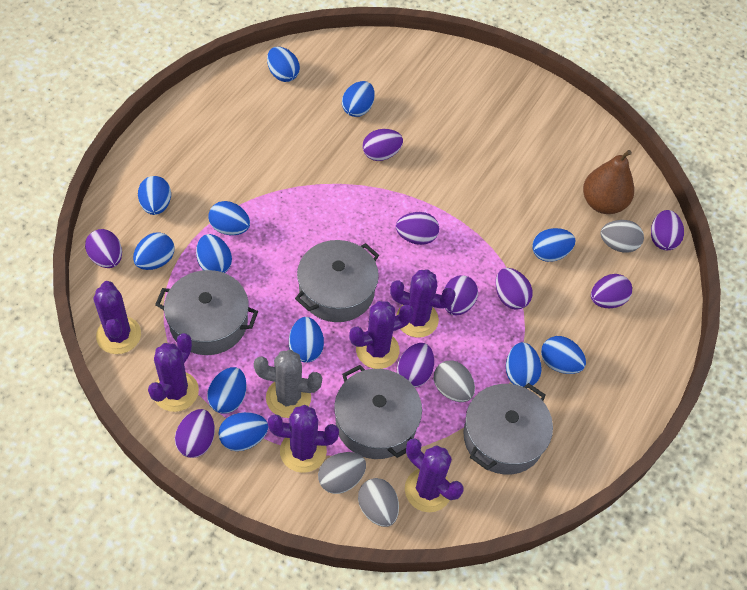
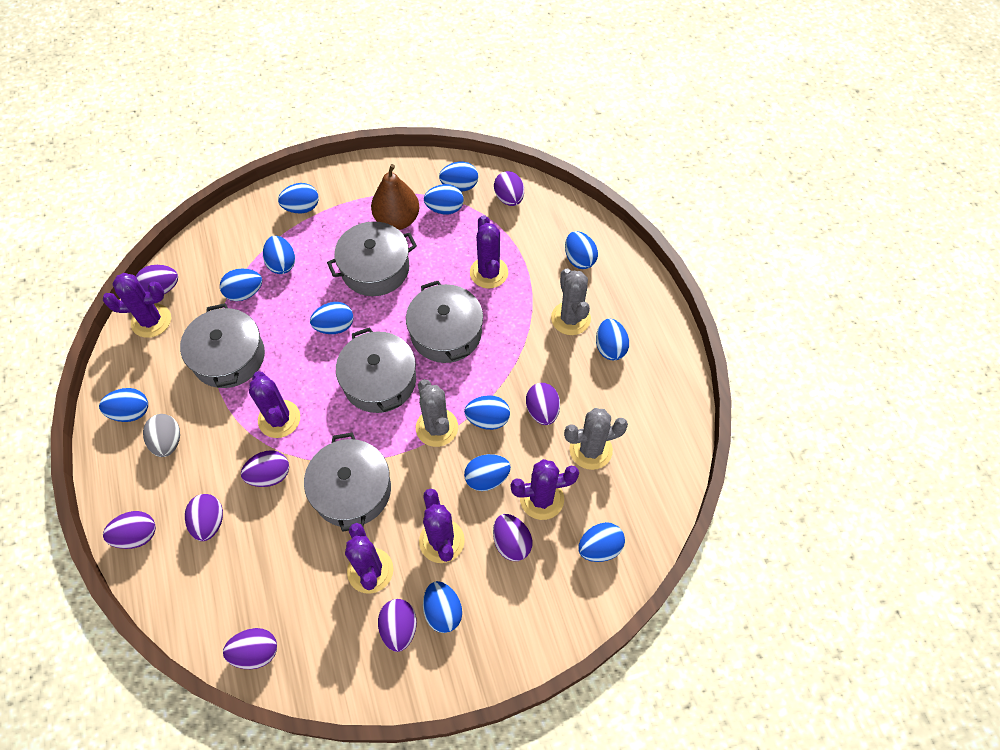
blue egg: 12 -> 13
grey cactus: 1 -> 3
grey egg: 4 -> 1
grey pot: 4 -> 5

